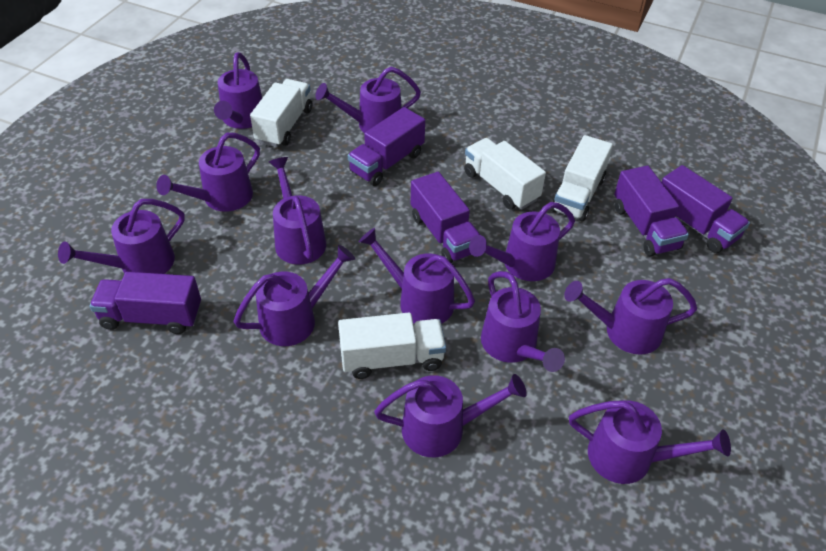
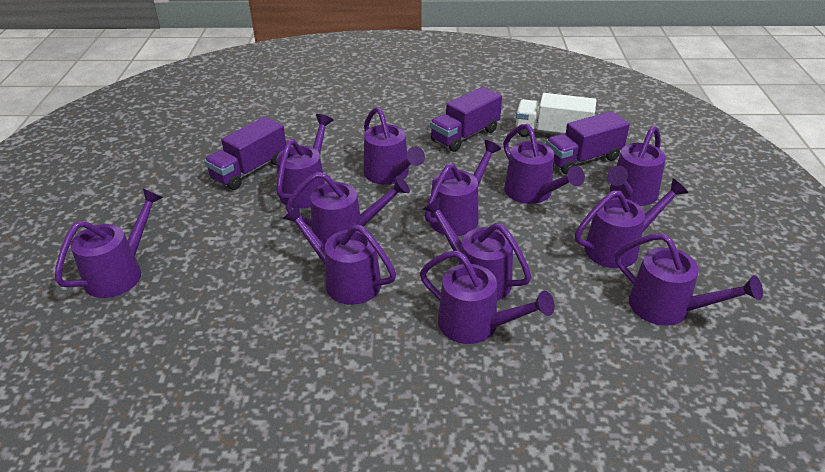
purple truck: 5 -> 3
white truck: 4 -> 1

